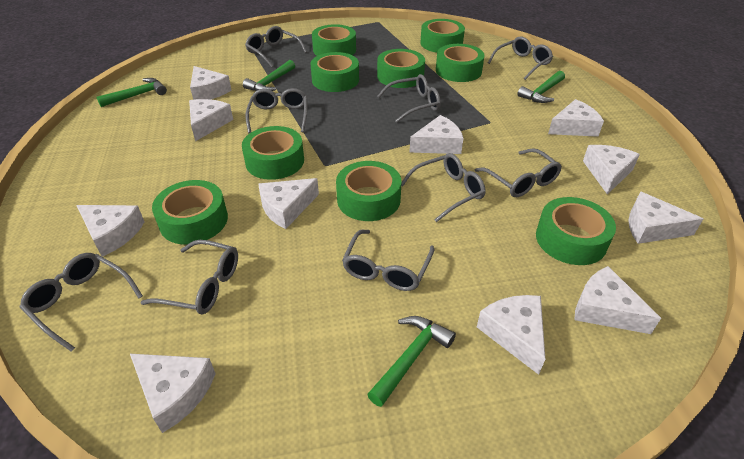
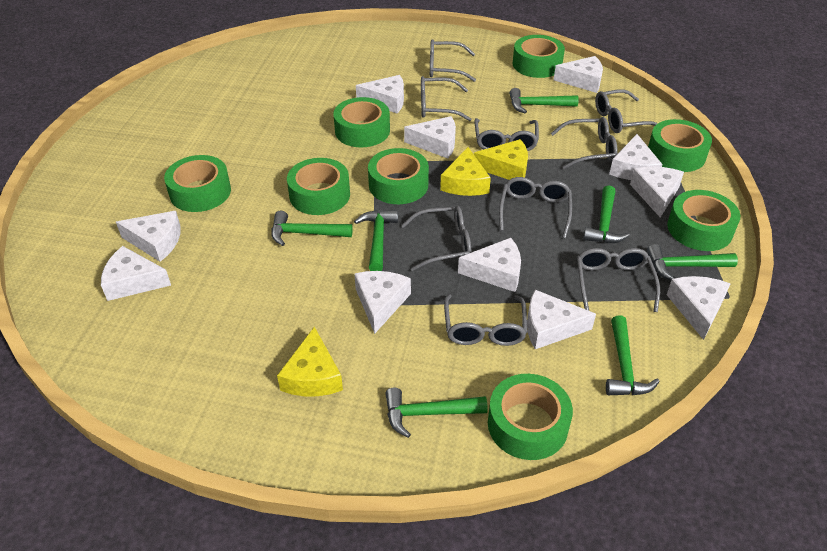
green hammer: 4 -> 7
green tape: 9 -> 8
yellow cheese: 0 -> 3

